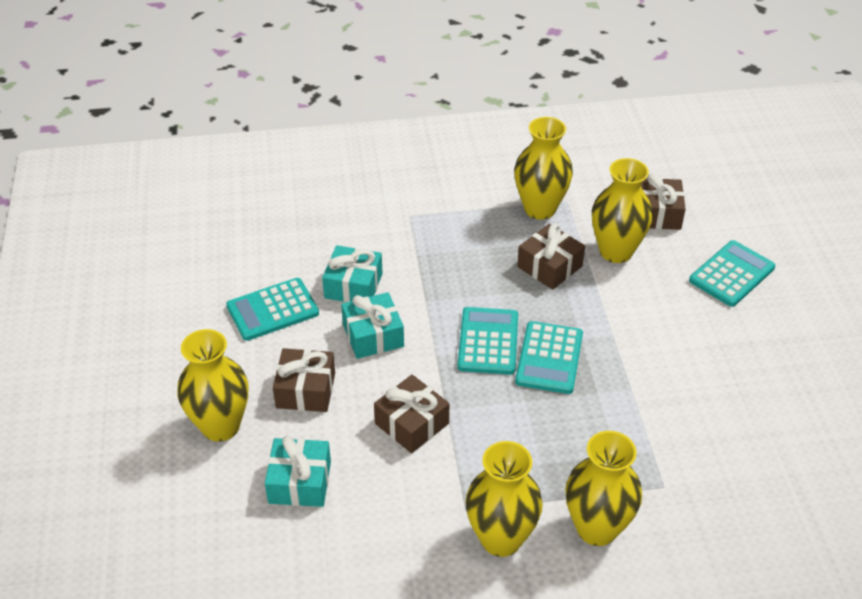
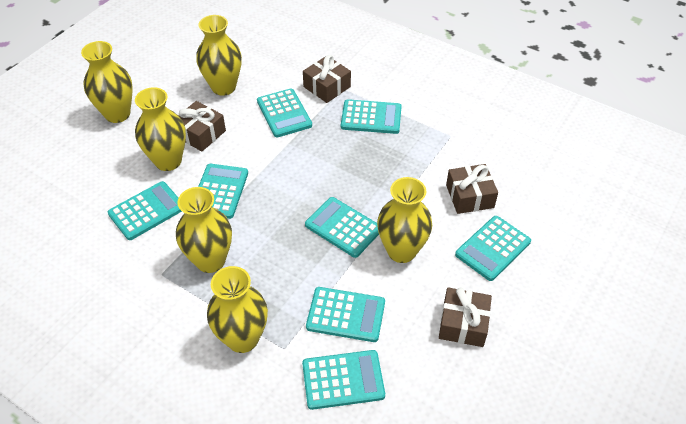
turquoise calculator: 4 -> 8
turquoise gift: 3 -> 0
yellow vase: 5 -> 6

